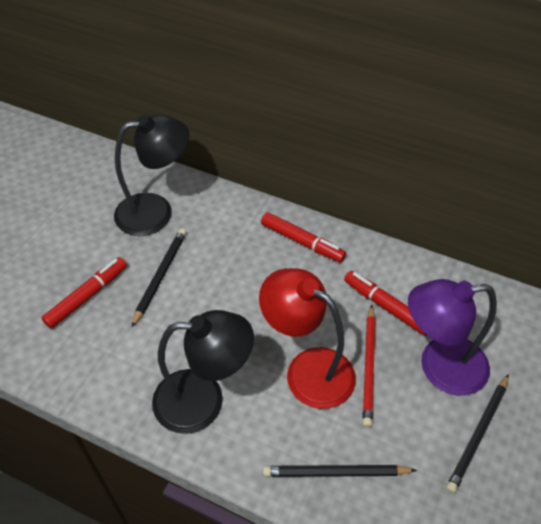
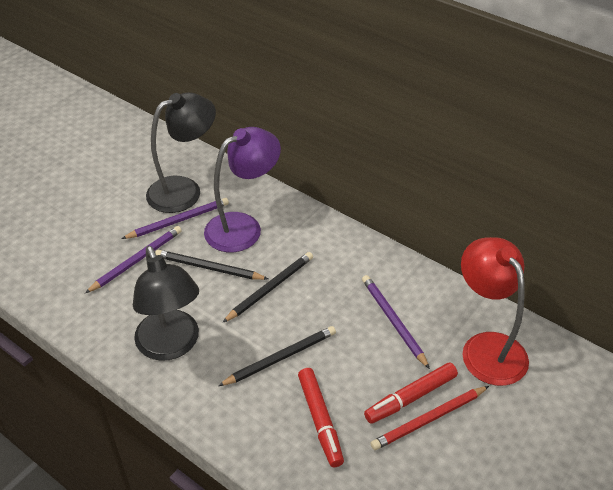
purple pencil: 0 -> 3
red marker: 3 -> 2

